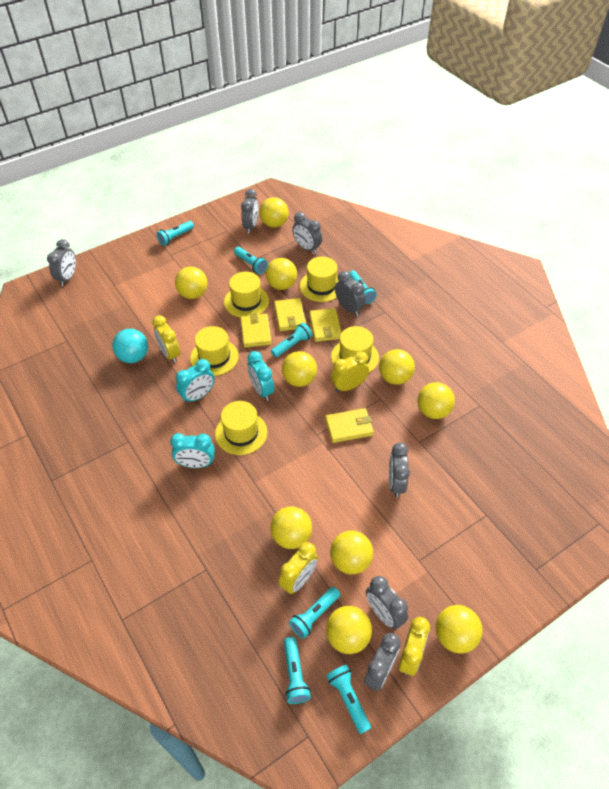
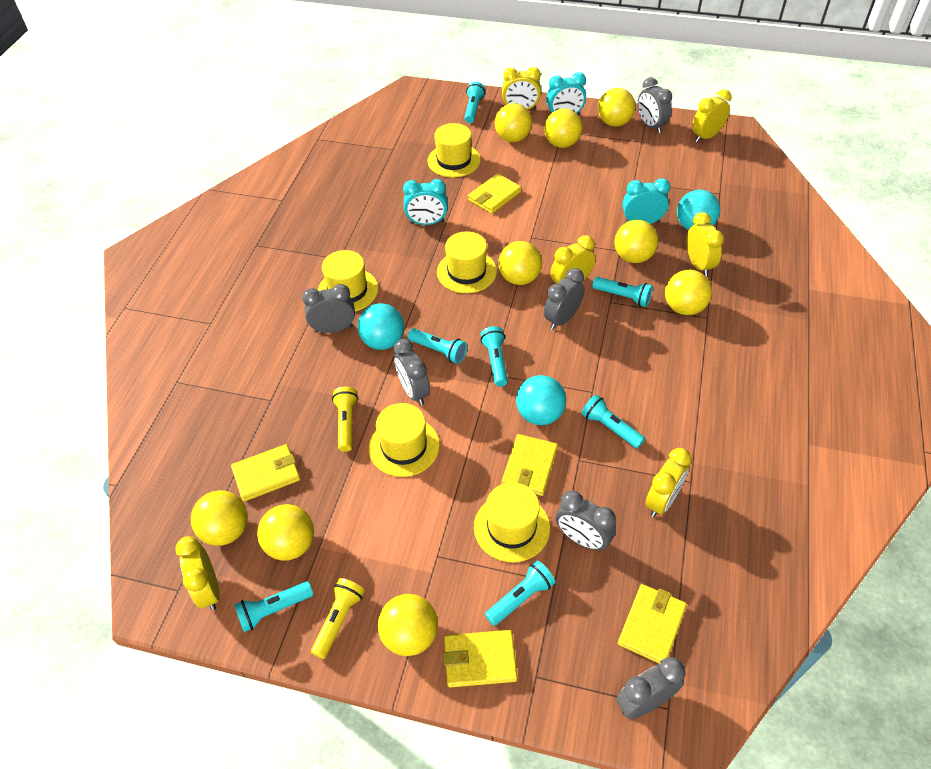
grey clock: 7 -> 6
turquoise ball: 1 -> 3
yellow ball: 10 -> 9
yellow clock: 4 -> 6
yellow flashlight: 0 -> 2
yellow wallet: 4 -> 5

